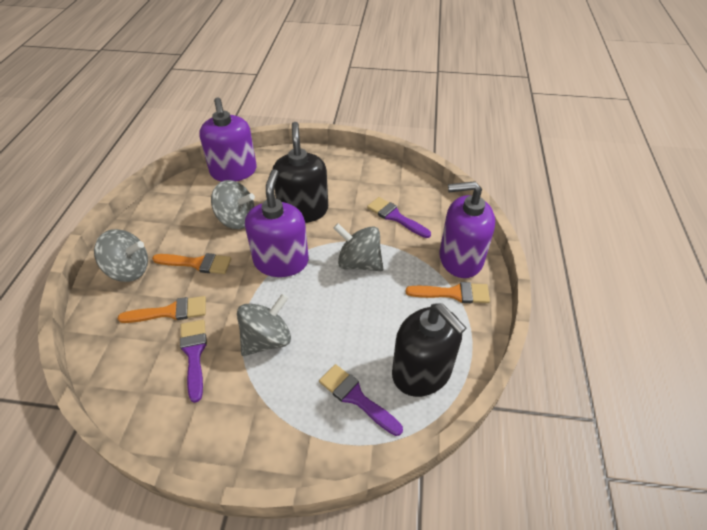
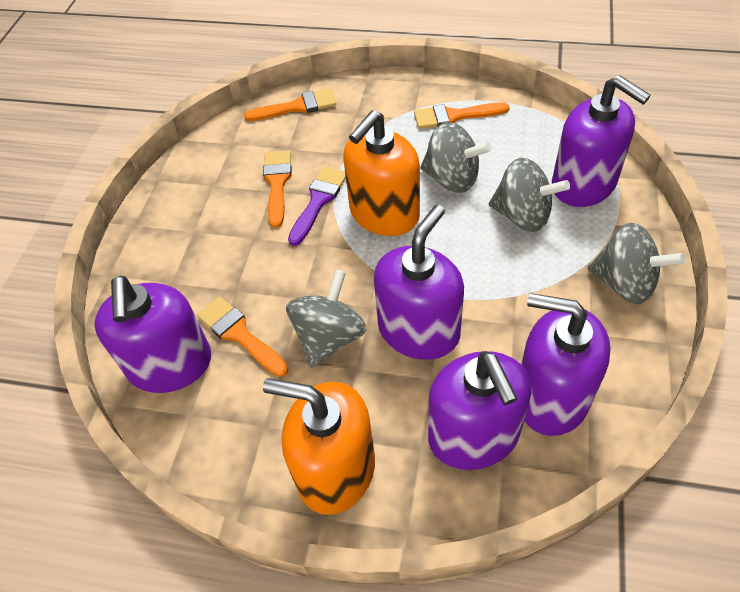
black soap dispenser: 2 -> 0
orange brush: 3 -> 4
orange soap dispenser: 0 -> 2
purple brush: 3 -> 1
purple soap dispenser: 3 -> 5

